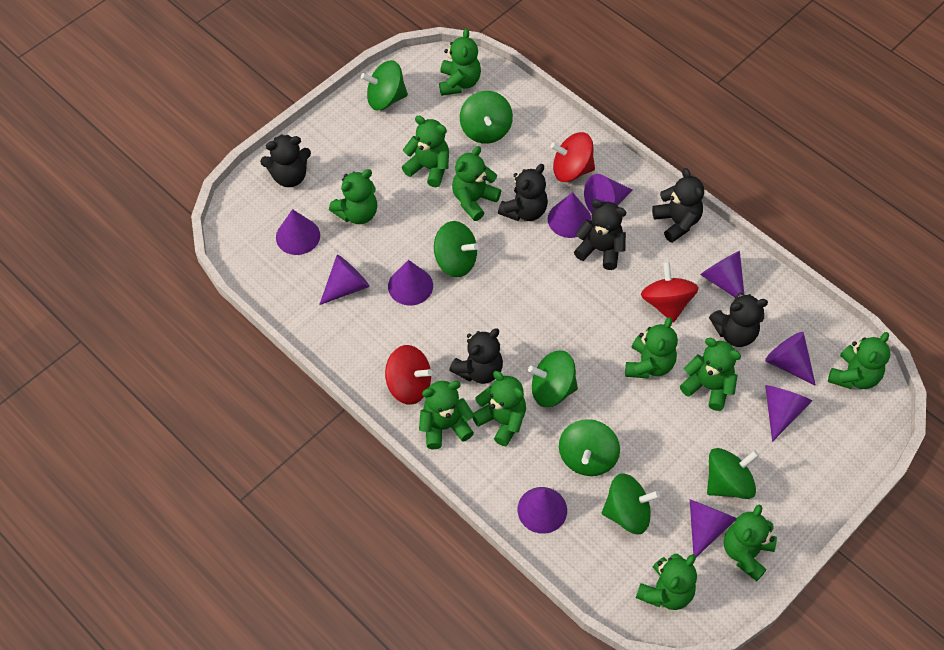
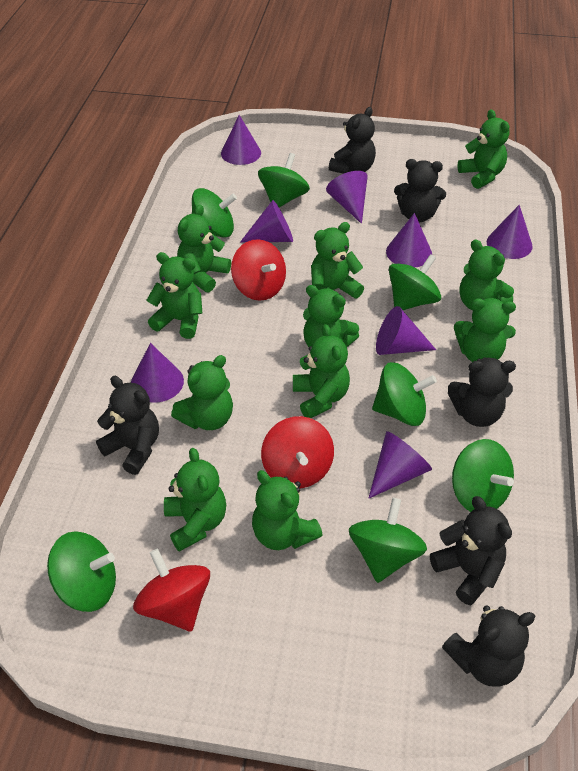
purple cone: 10 -> 8

